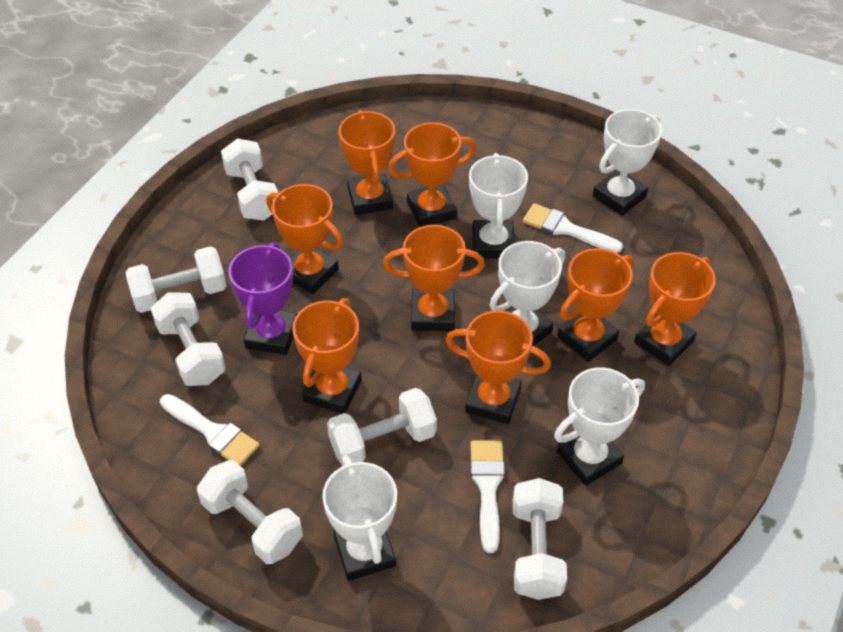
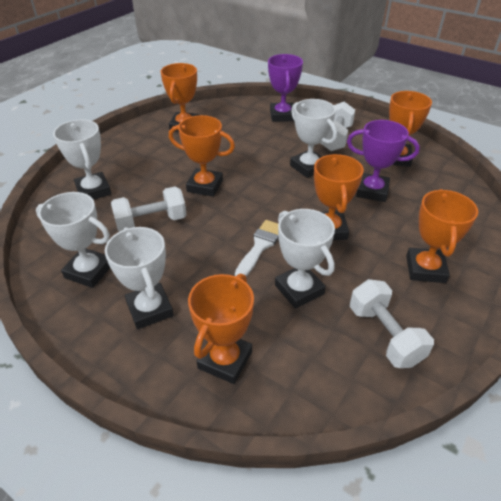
orange trophy: 8 -> 6
purple trophy: 1 -> 2
white brush: 3 -> 1
white dumbbell: 6 -> 3

